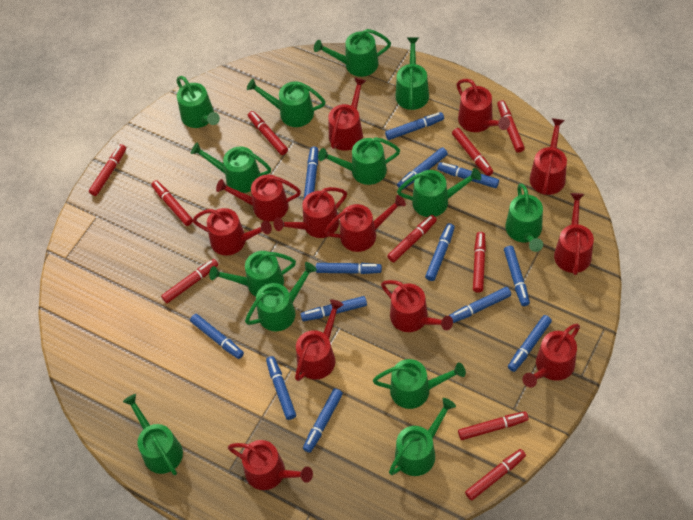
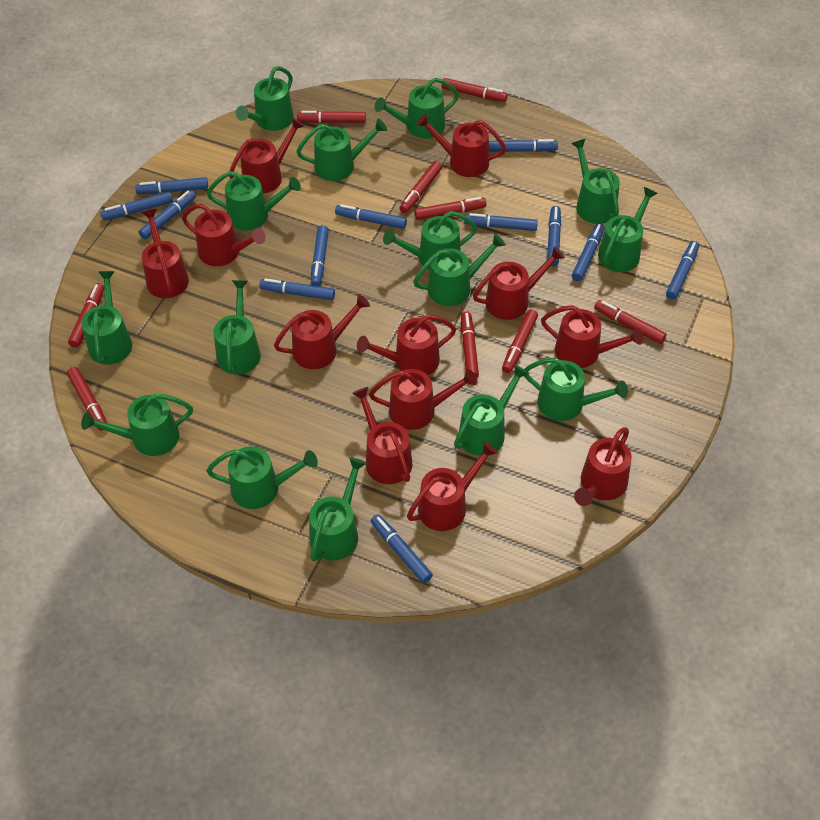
blue marker: 13 -> 12
green watering can: 13 -> 15
red marker: 10 -> 9

